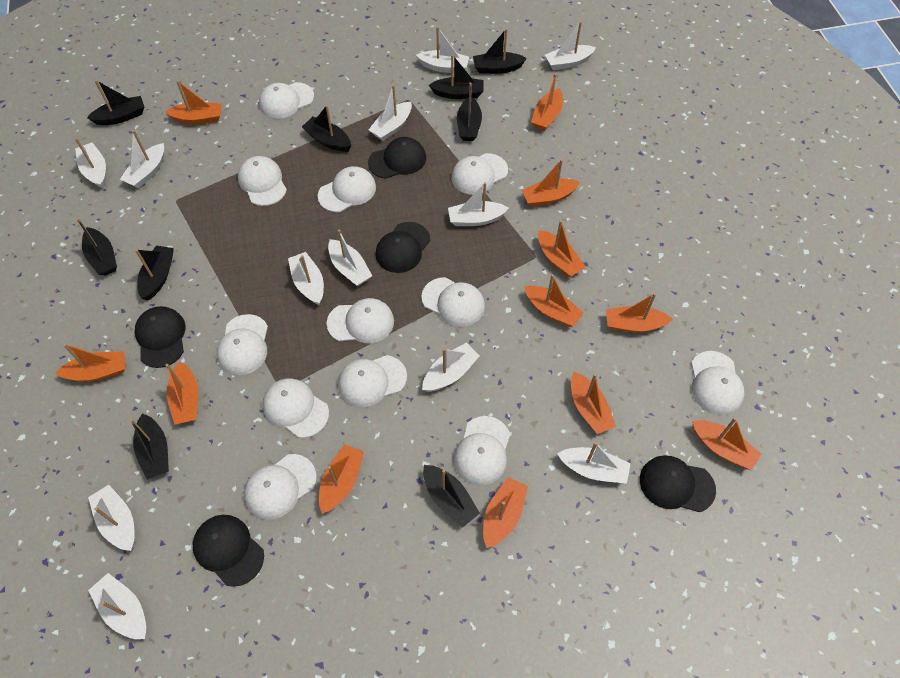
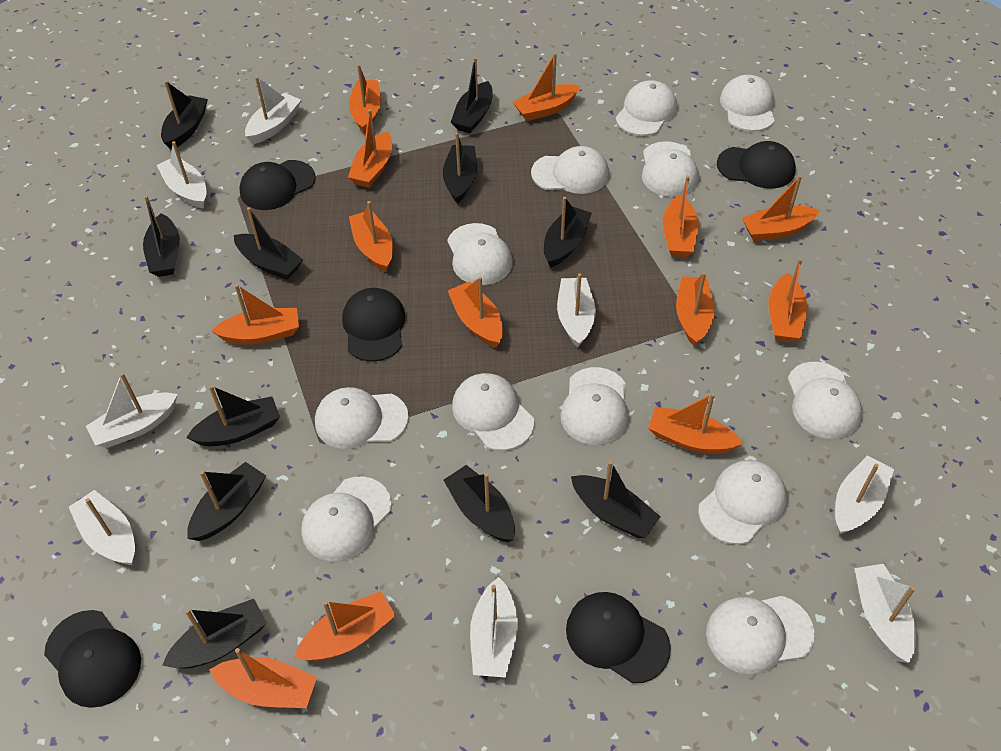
black boat: 9 -> 11
orange boat: 12 -> 13
white boat: 12 -> 8

